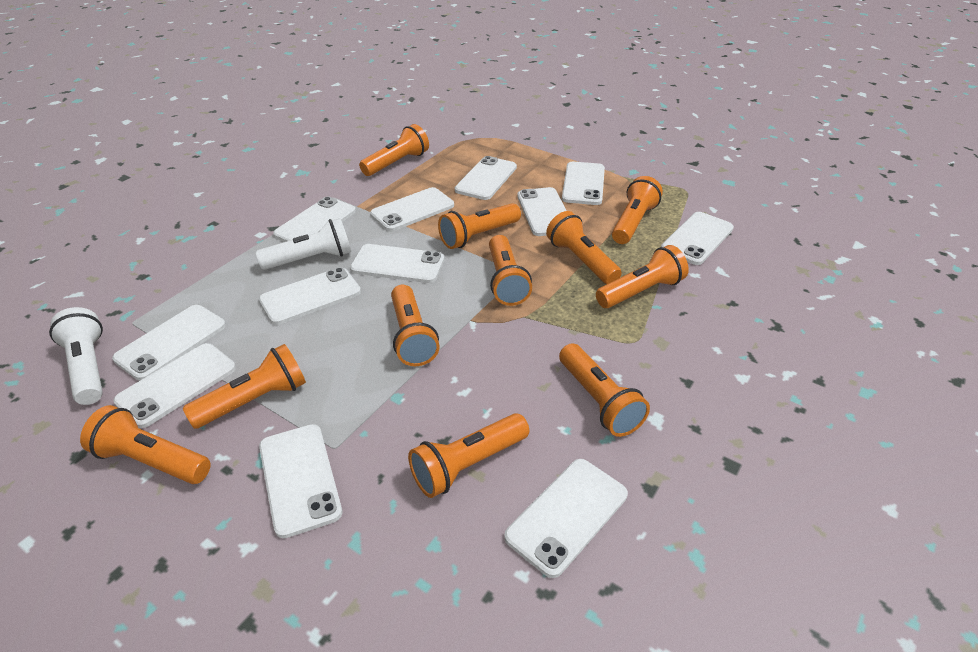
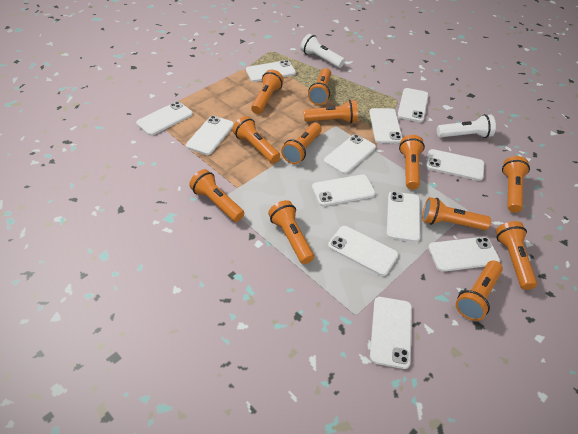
orange flashlight: 11 -> 12

